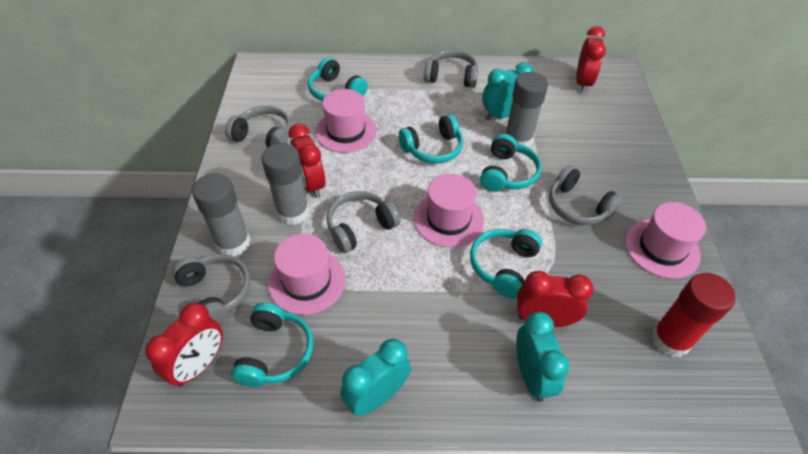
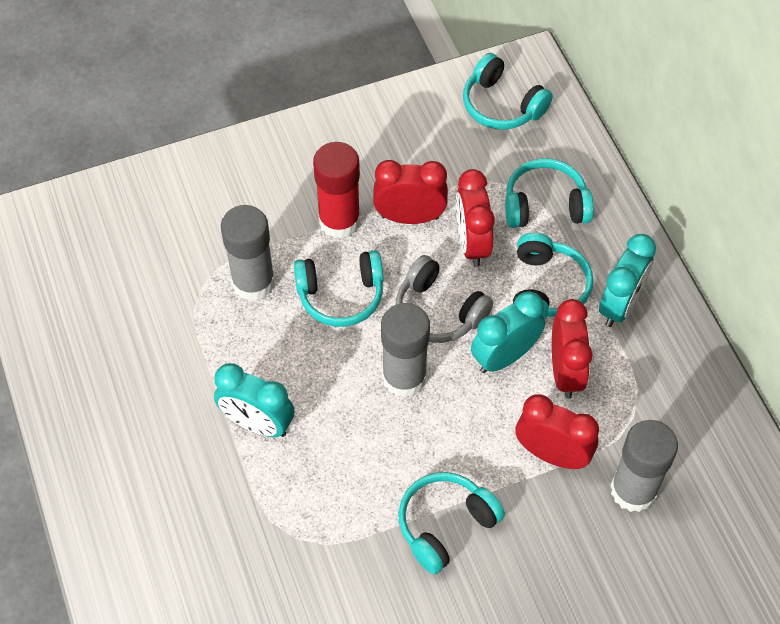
grey headphones: 5 -> 1
pink hat: 4 -> 0

